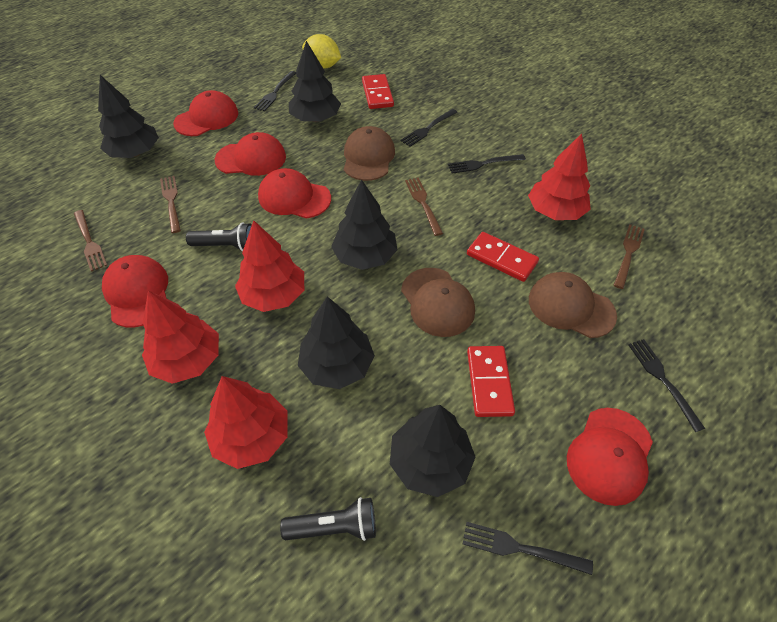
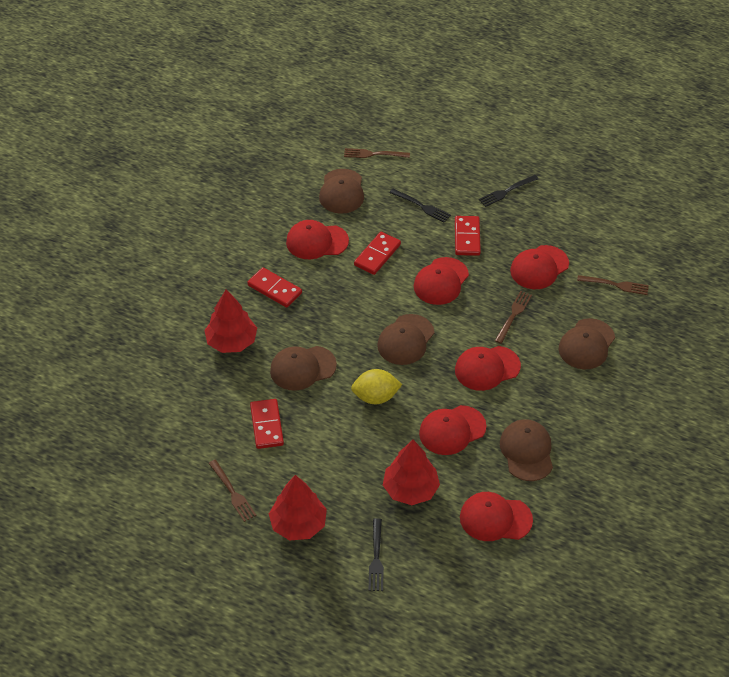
black flashlight: 2 -> 0
black fork: 5 -> 3
black tree: 5 -> 0
brown cap: 3 -> 5
red cap: 5 -> 6
red domino: 3 -> 4
red tree: 4 -> 3

